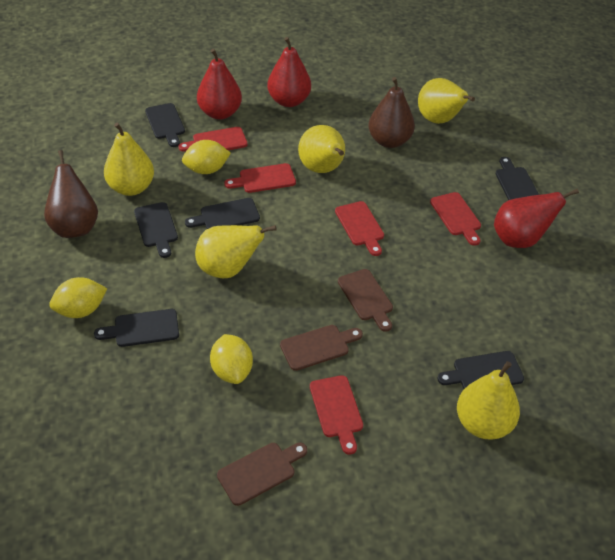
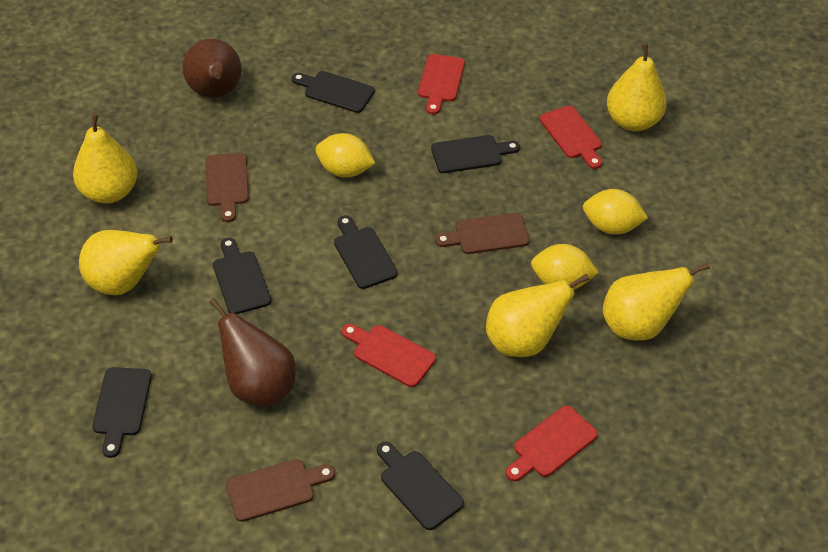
red cutting board: 5 -> 4
red pear: 3 -> 0

